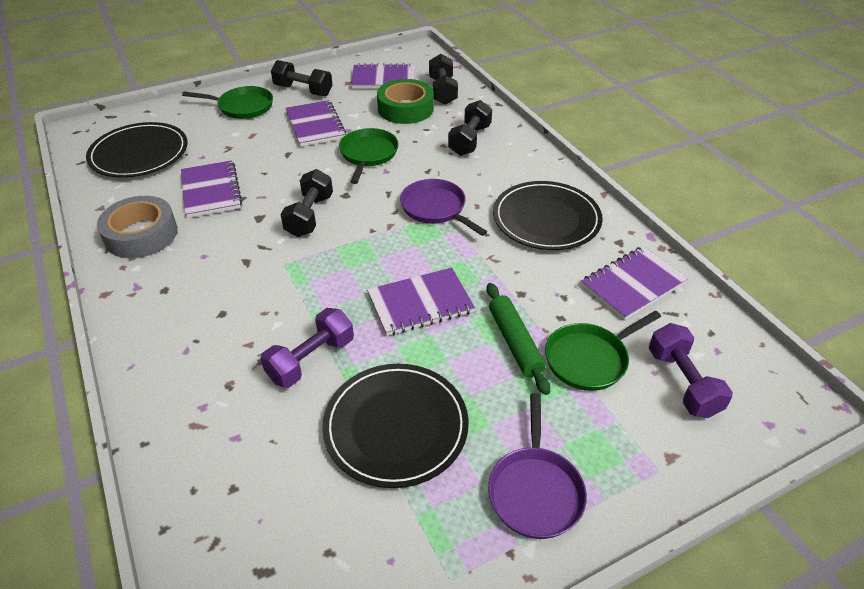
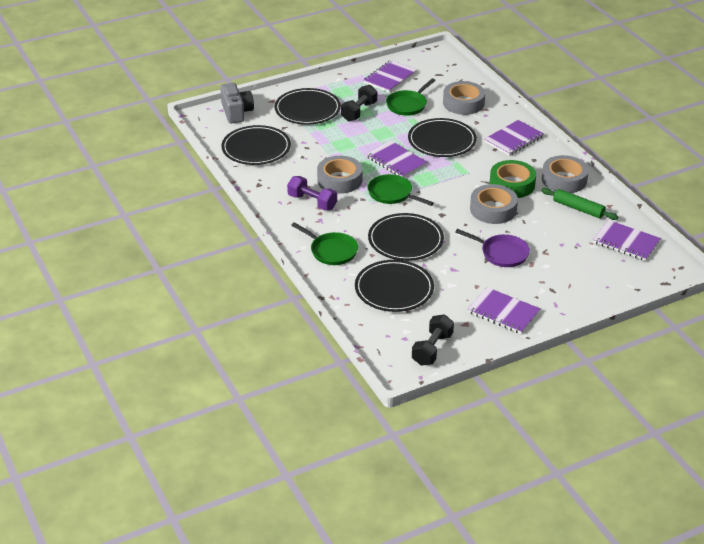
black dumbbell: 4 -> 2
black plate: 3 -> 5
grey camera: 0 -> 1
grey tape: 1 -> 4
purple dumbbell: 2 -> 1
purple pan: 2 -> 1

